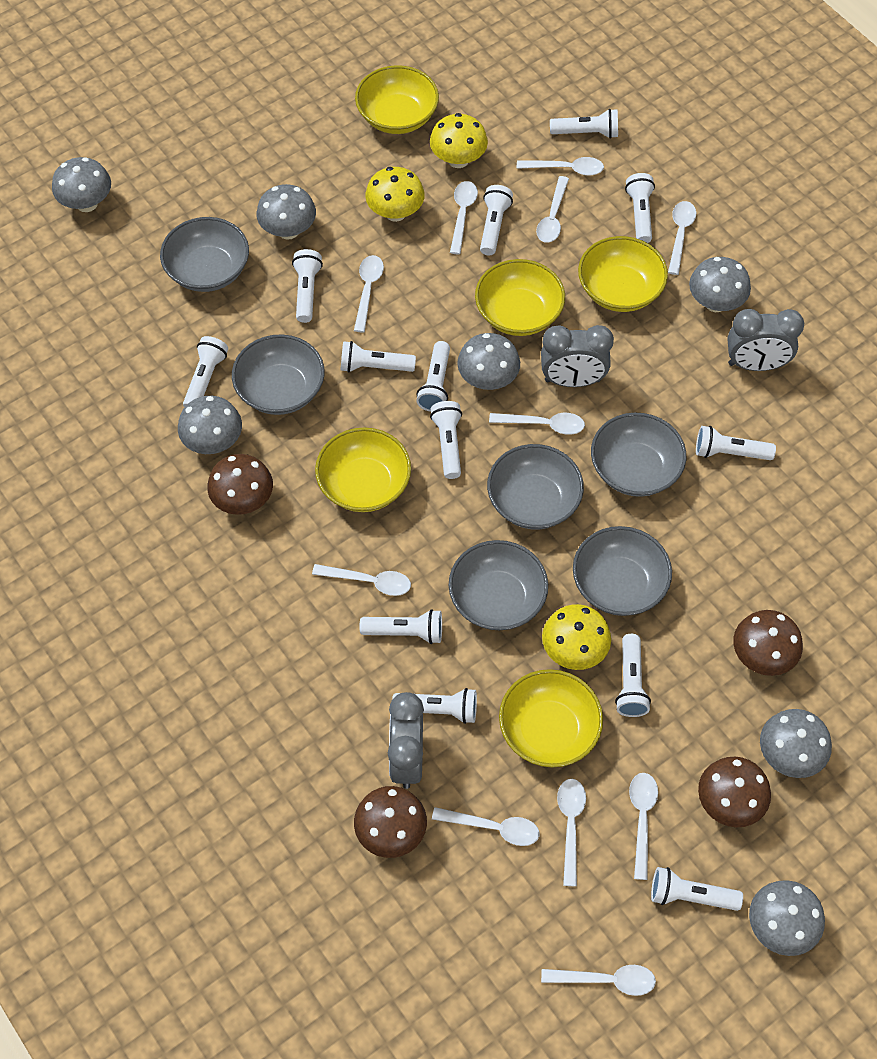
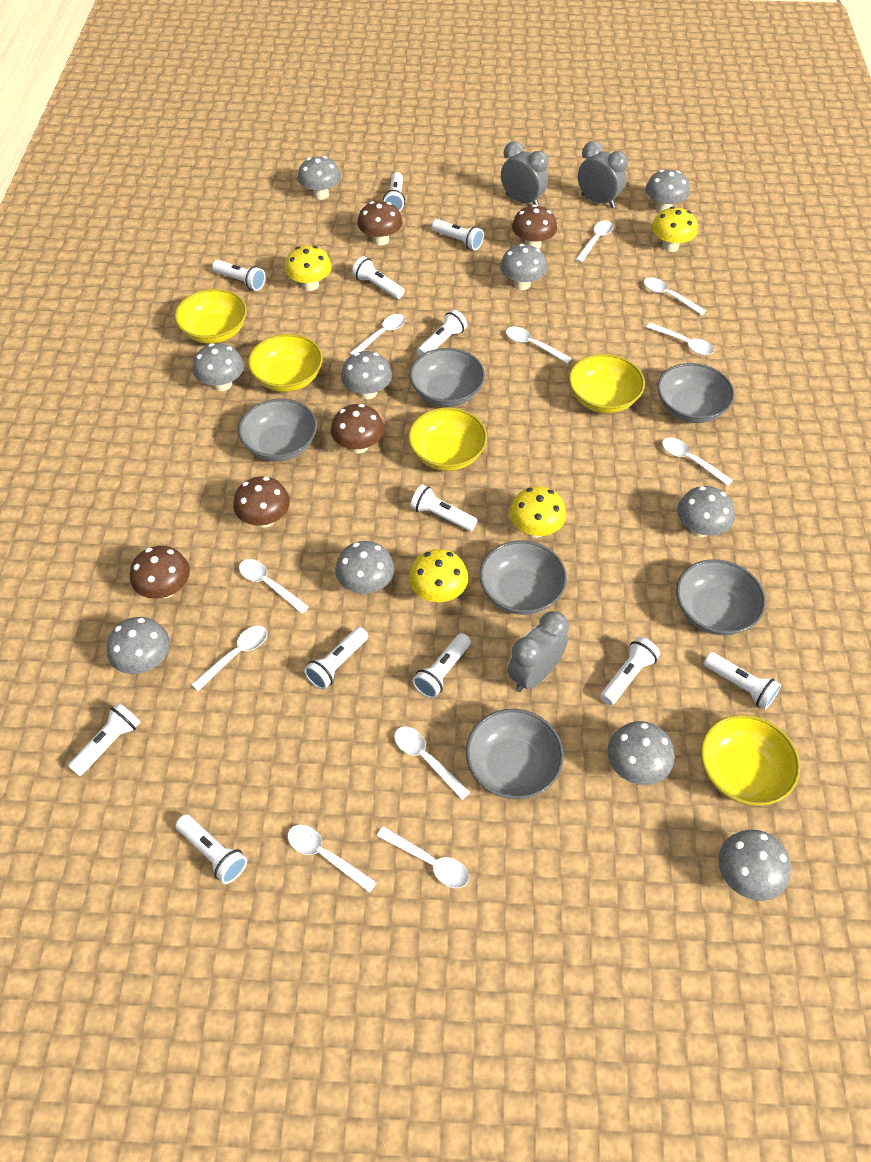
brown mushroom: 4 -> 5
grey mushroom: 7 -> 10
white flashlight: 13 -> 12
yellow mushroom: 3 -> 4

